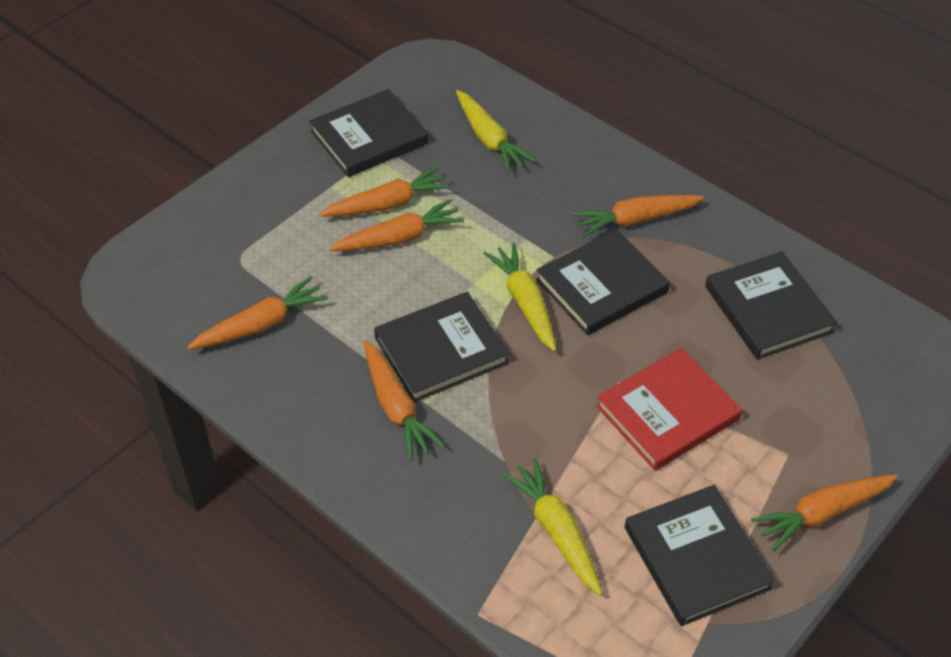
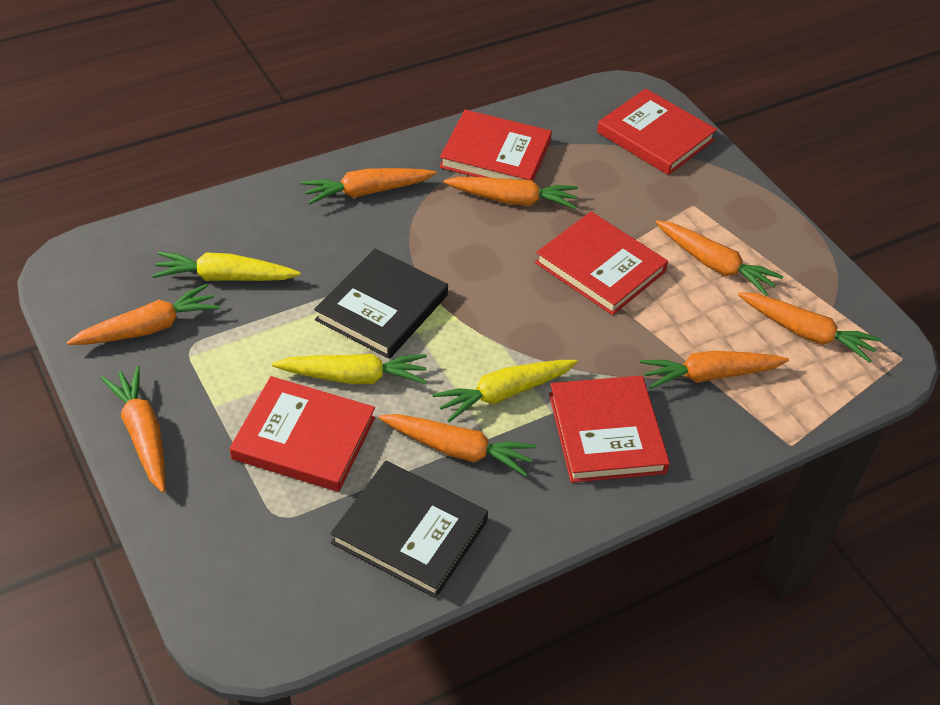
black book: 5 -> 2
orange carrot: 6 -> 8
red book: 1 -> 5

